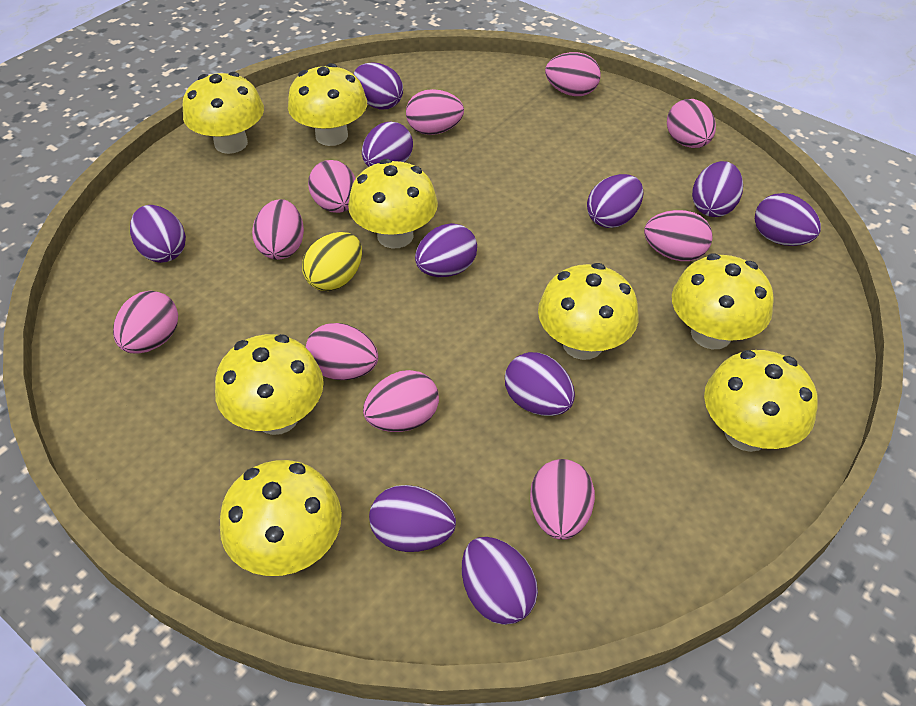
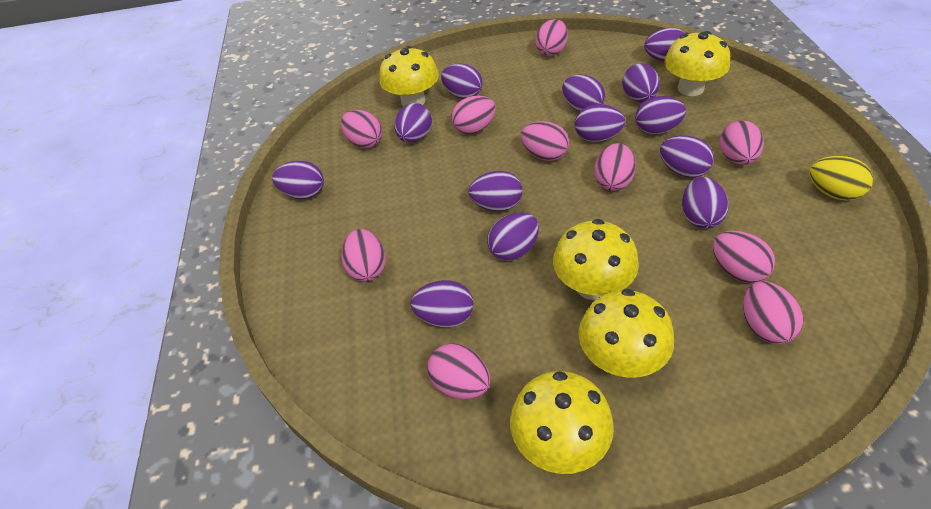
purple egg: 10 -> 13
yellow mushroom: 8 -> 5

